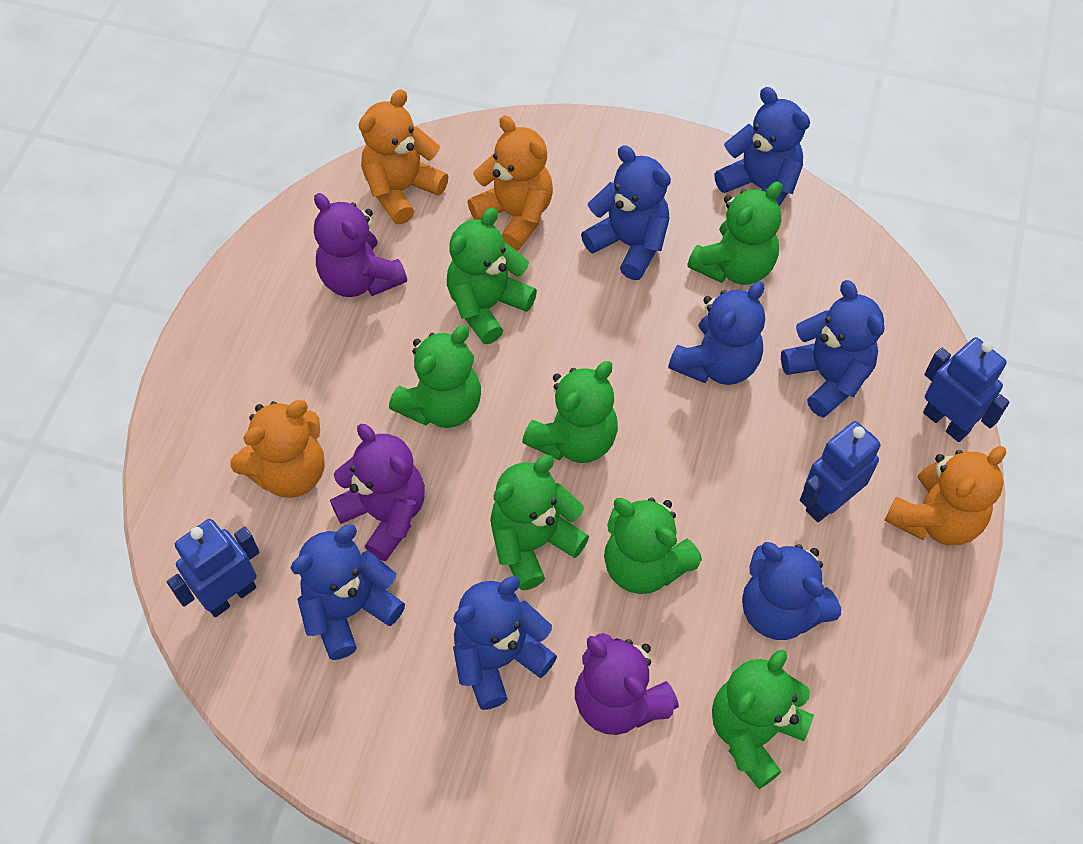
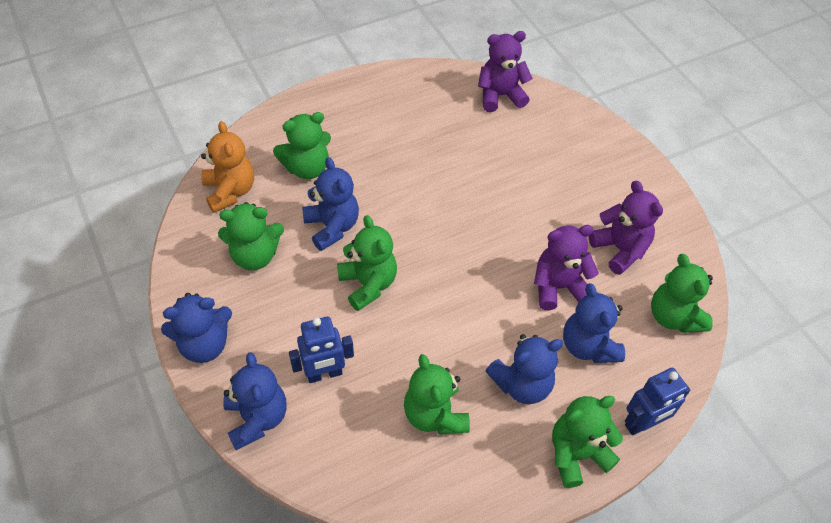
blue robot: 3 -> 2
blue teddy bear: 7 -> 5
green teddy bear: 7 -> 6
orange teddy bear: 4 -> 1

